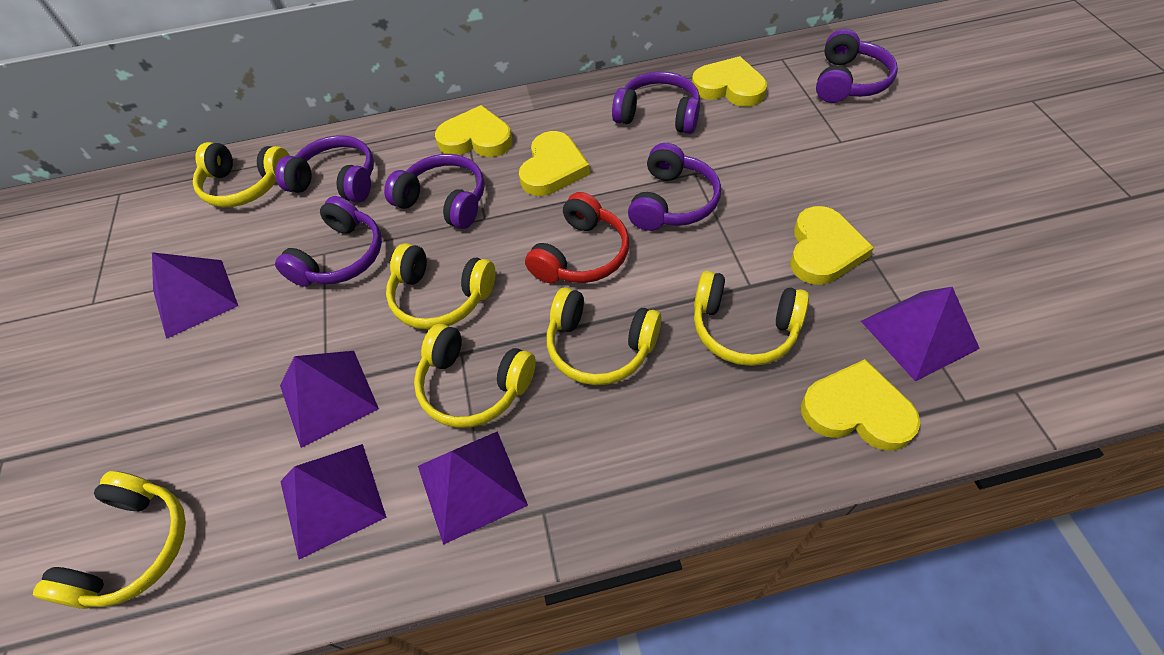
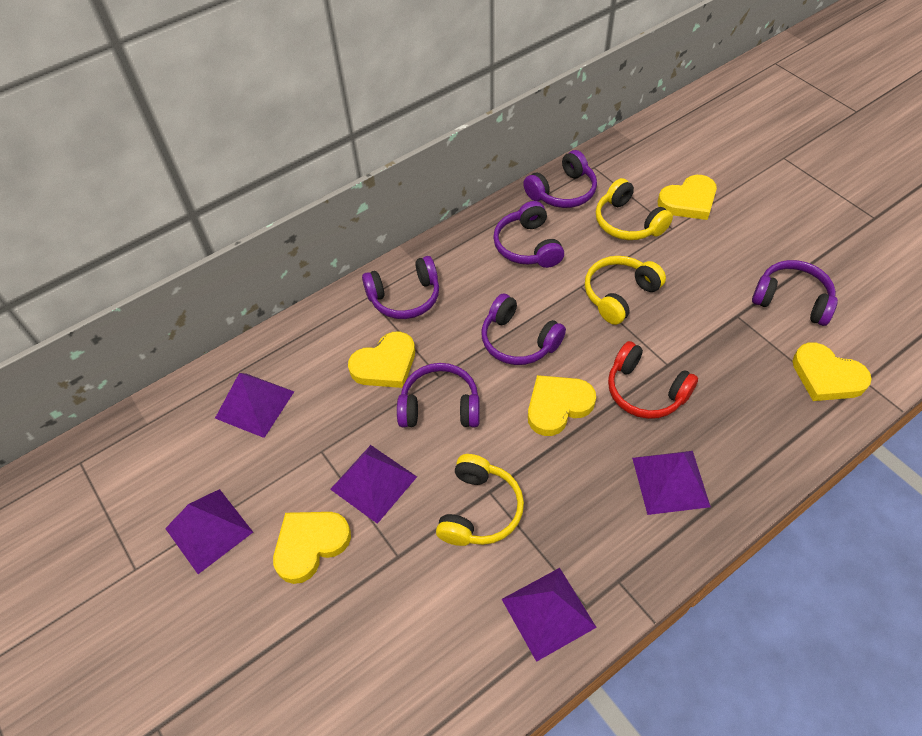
yellow headphones: 6 -> 3

